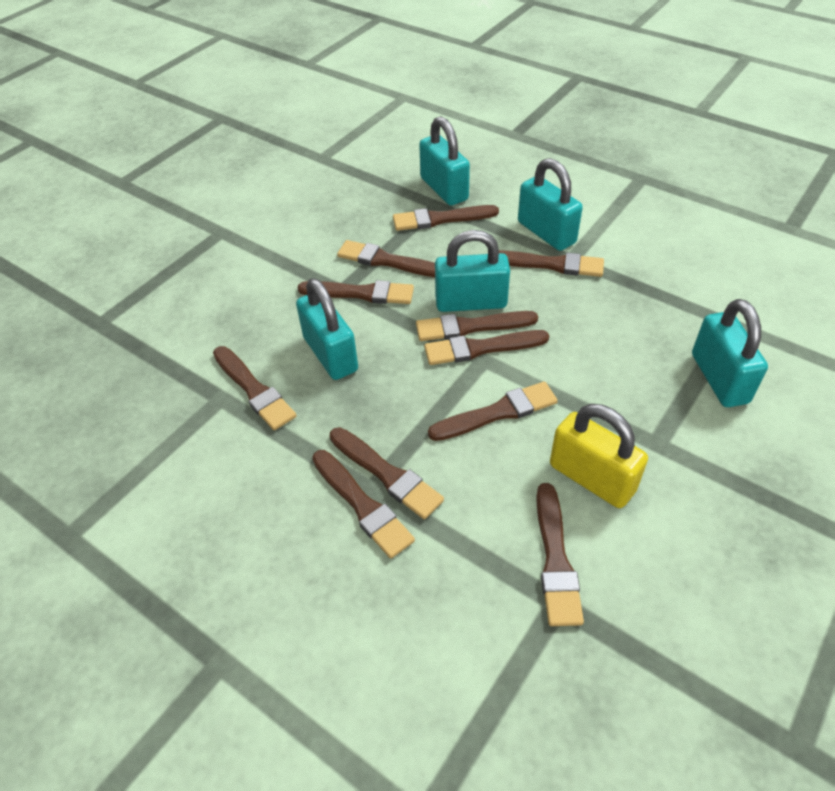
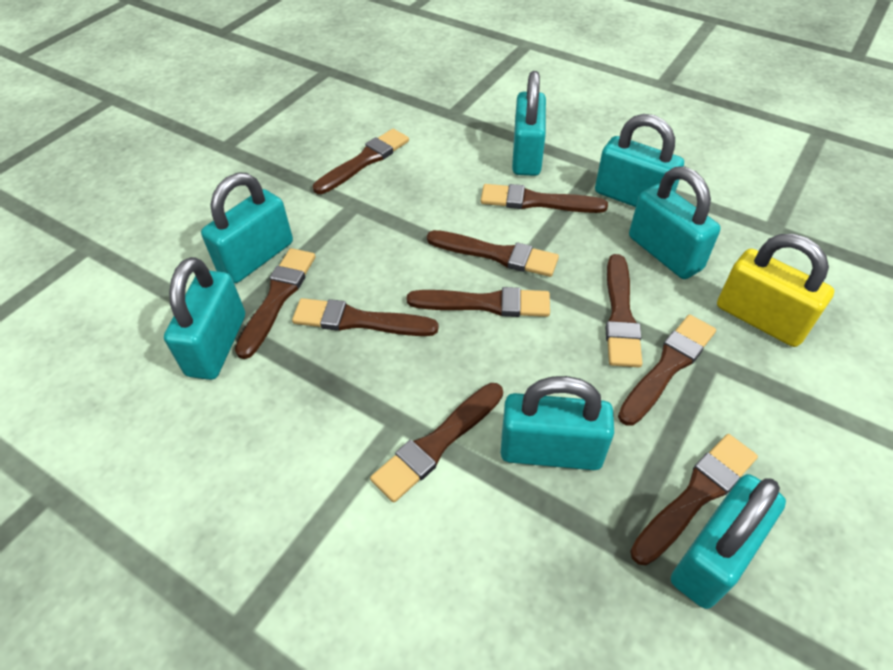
brown brush: 11 -> 10
turquoise padlock: 5 -> 7

